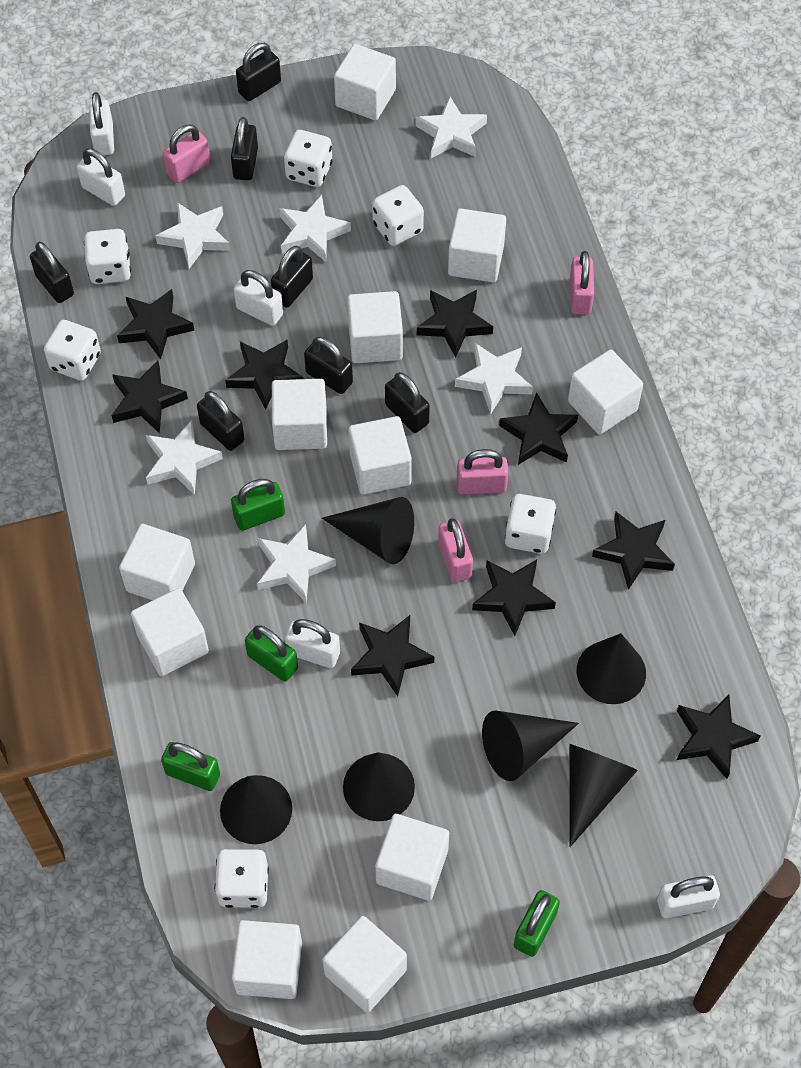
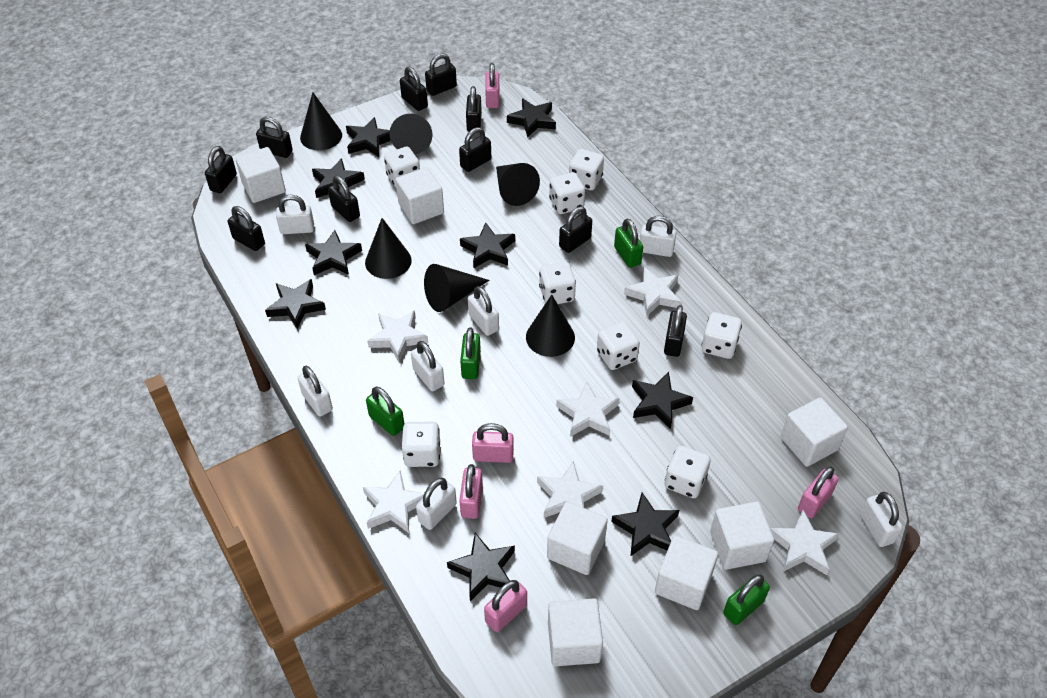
black padlock: 7 -> 10
pink padlock: 4 -> 5
white cube: 11 -> 7
white dice: 6 -> 8
white padlock: 5 -> 7

